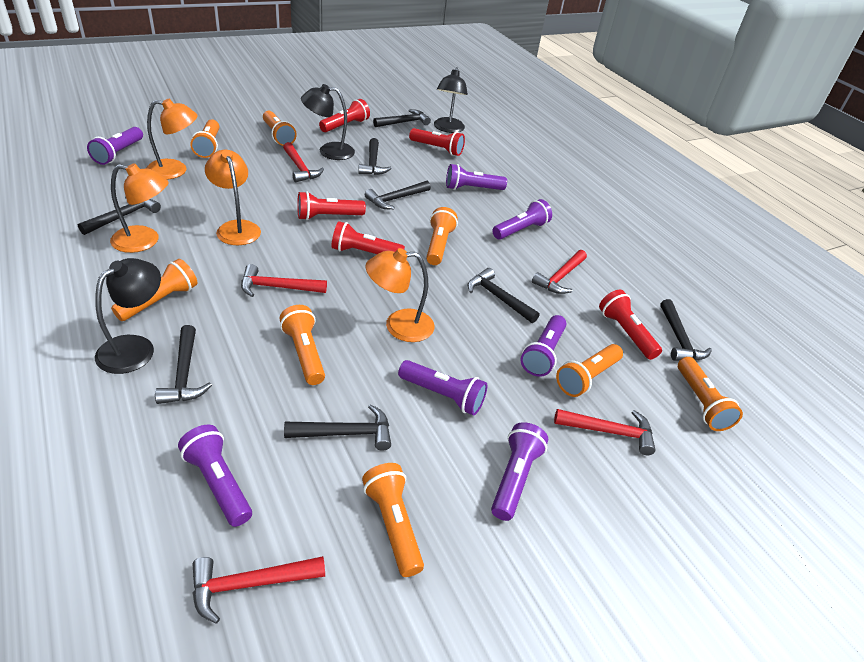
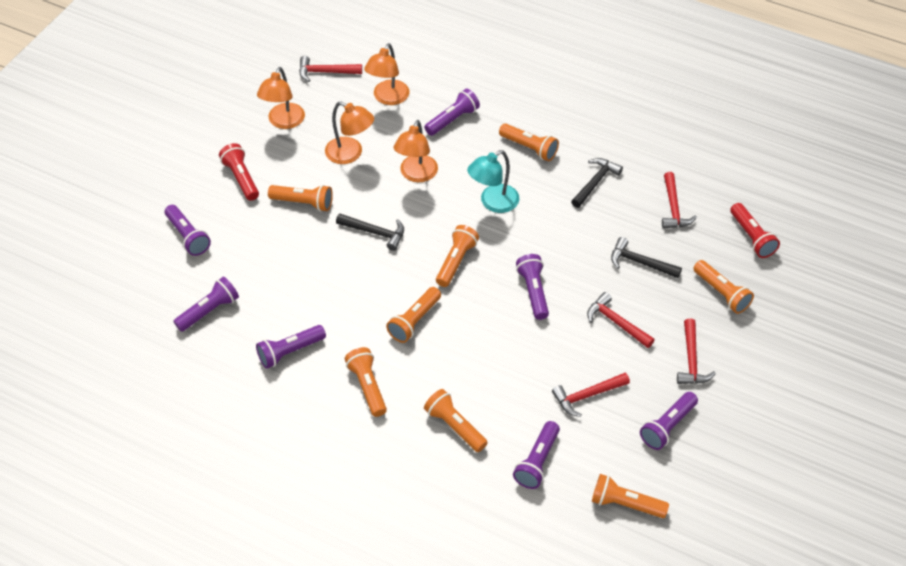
black hammer: 8 -> 3
black lamp: 3 -> 0
red flashlight: 5 -> 2
turquoise lamp: 0 -> 1

